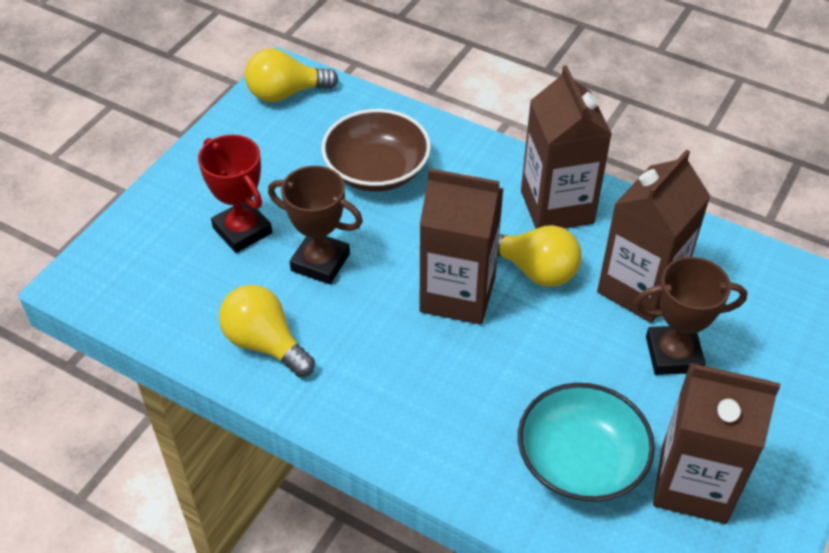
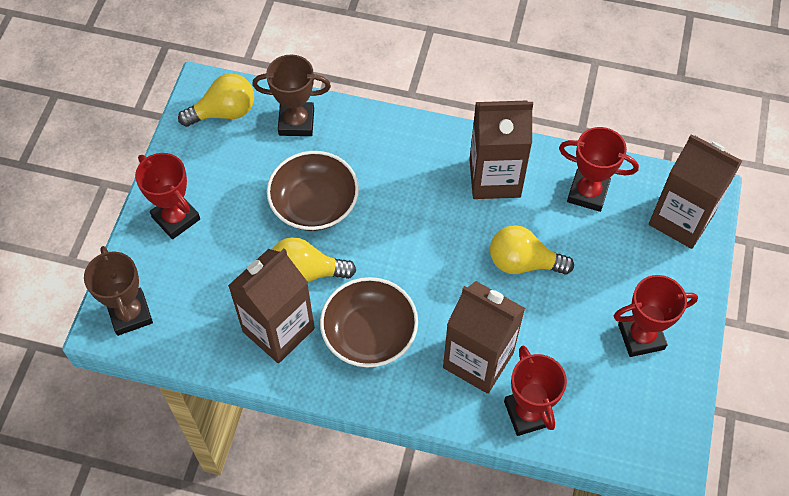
brown bowl: 1 -> 2
red trophy: 1 -> 4
turquoise bowl: 1 -> 0

